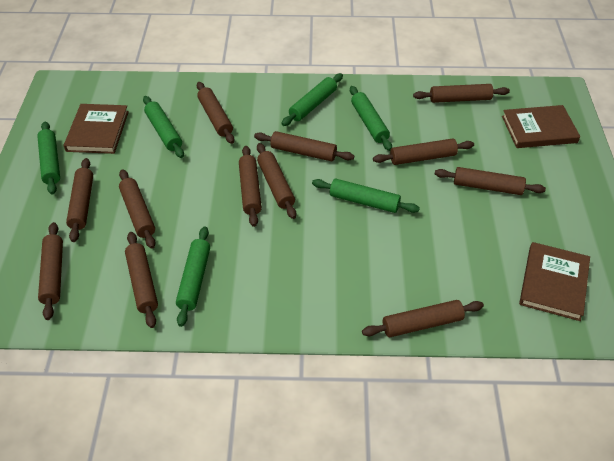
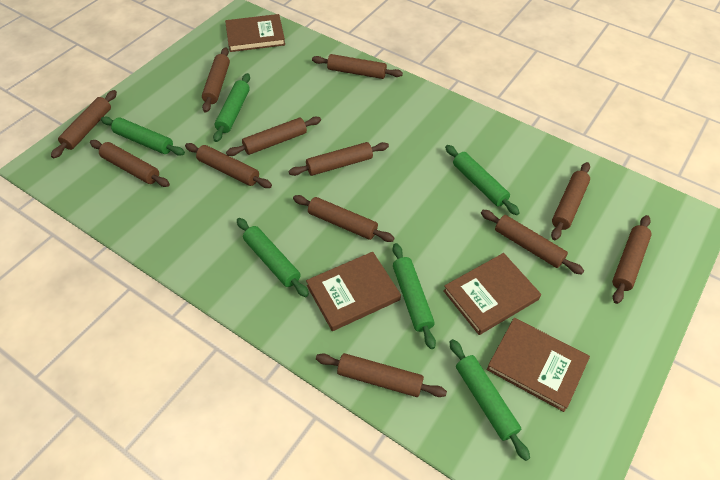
brown book: 3 -> 4

